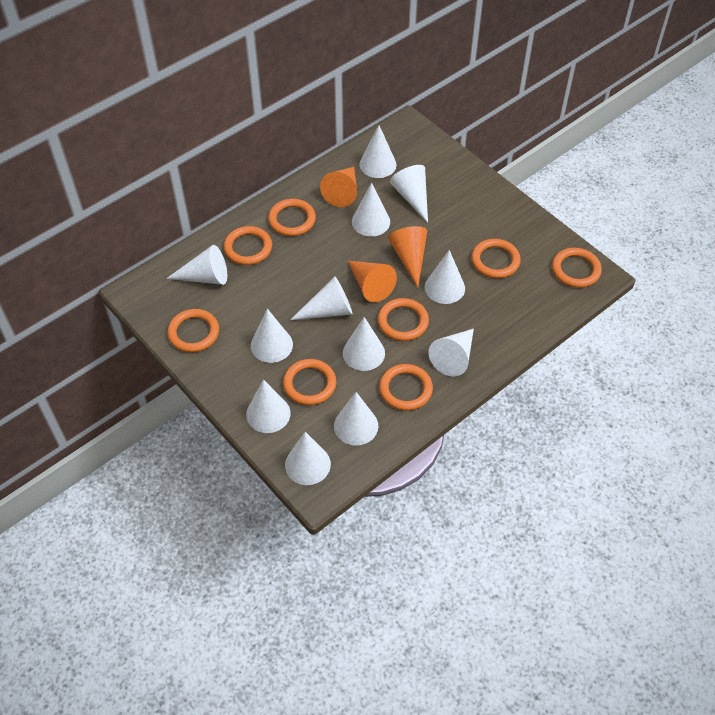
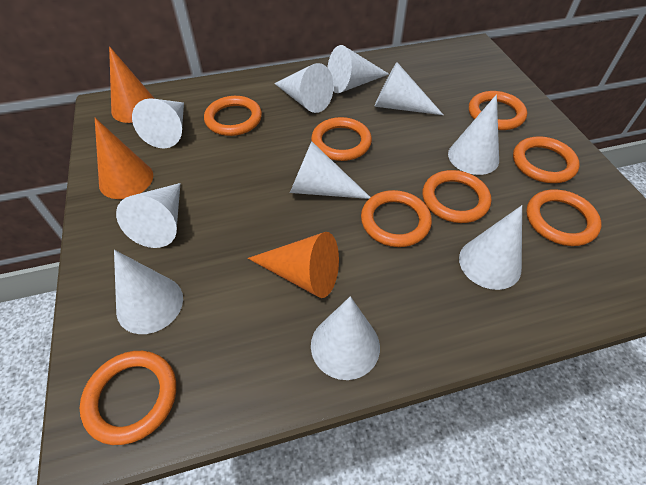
white cone: 12 -> 10

